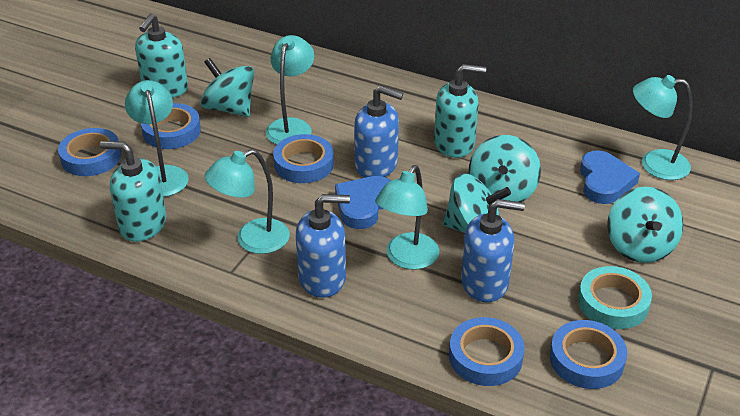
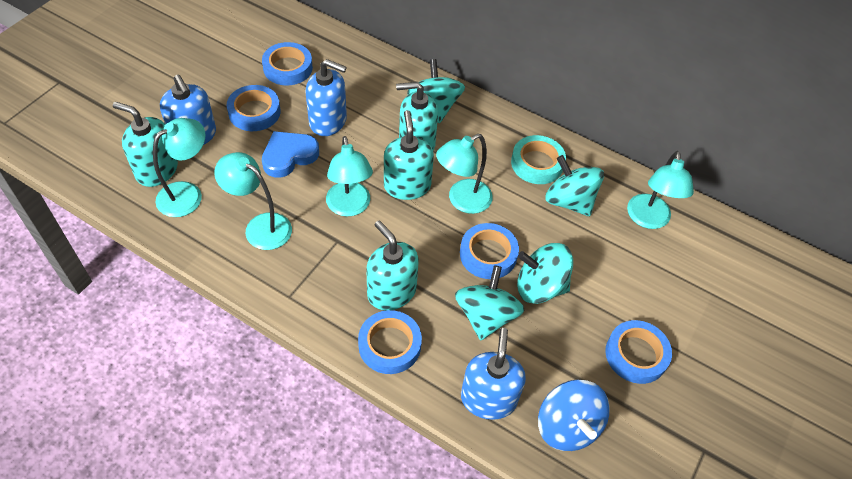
blue heart: 2 -> 1
blue spinning top: 0 -> 1
turquoise soap dispenser: 3 -> 4

